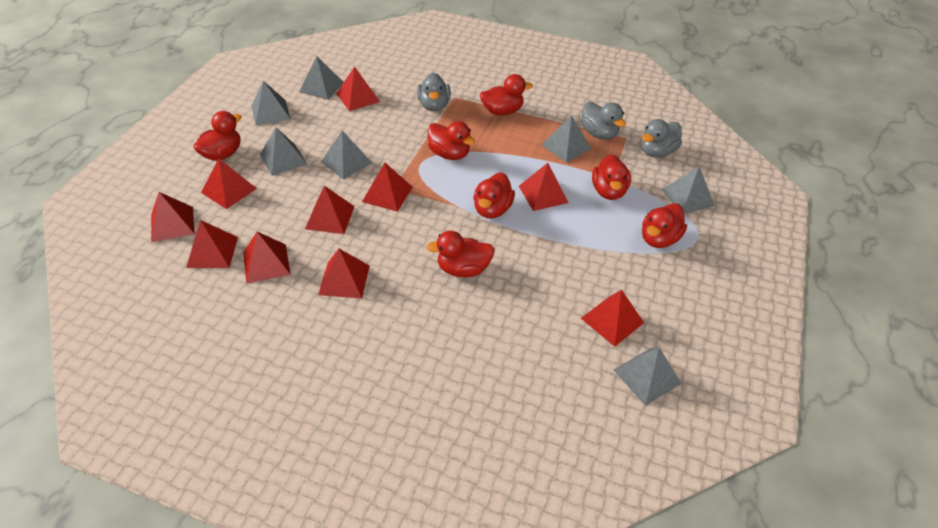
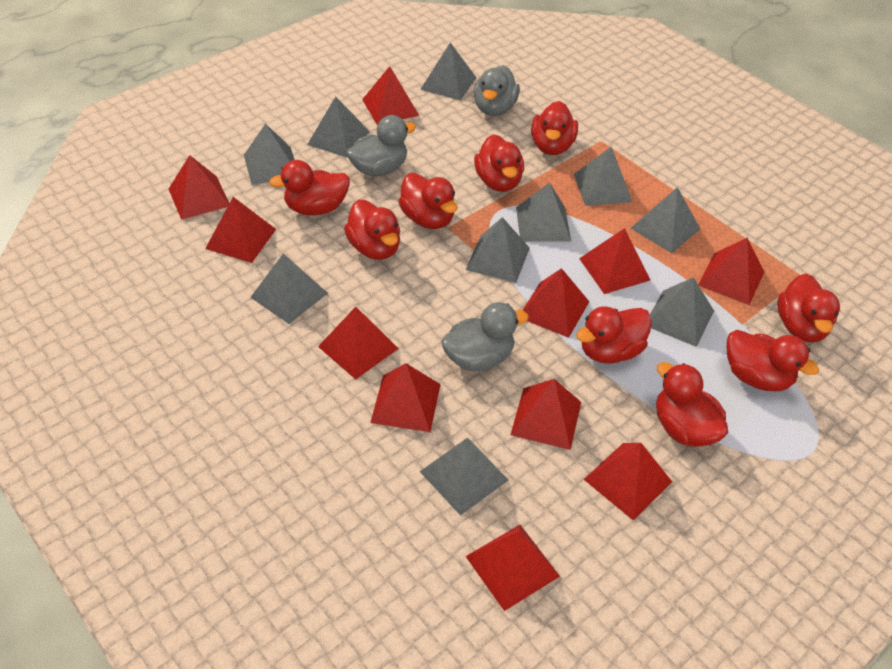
grey pyramid: 7 -> 10
red duck: 7 -> 9
red pyramid: 10 -> 11

